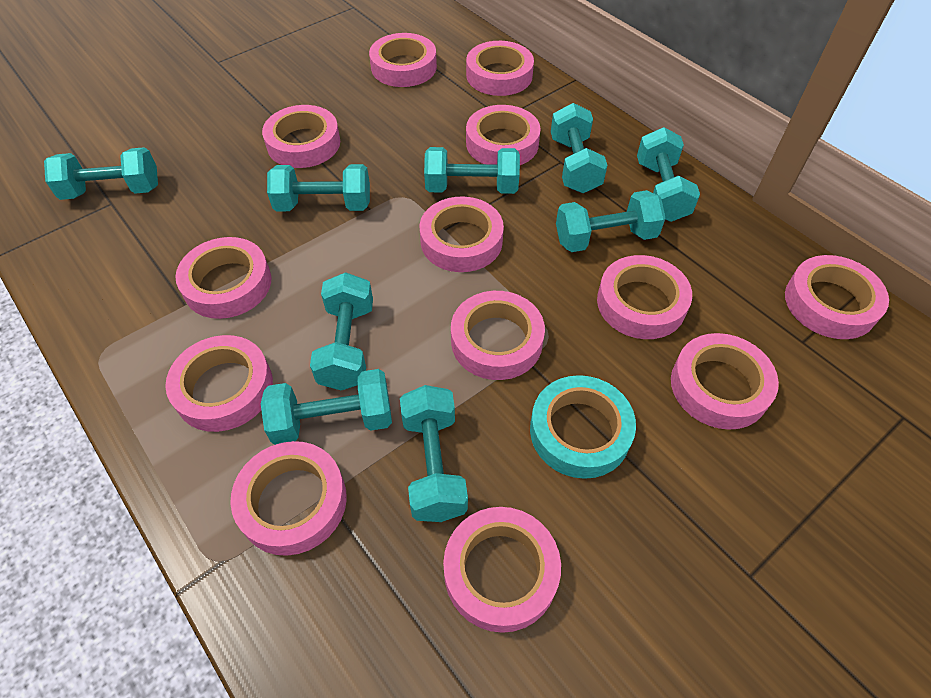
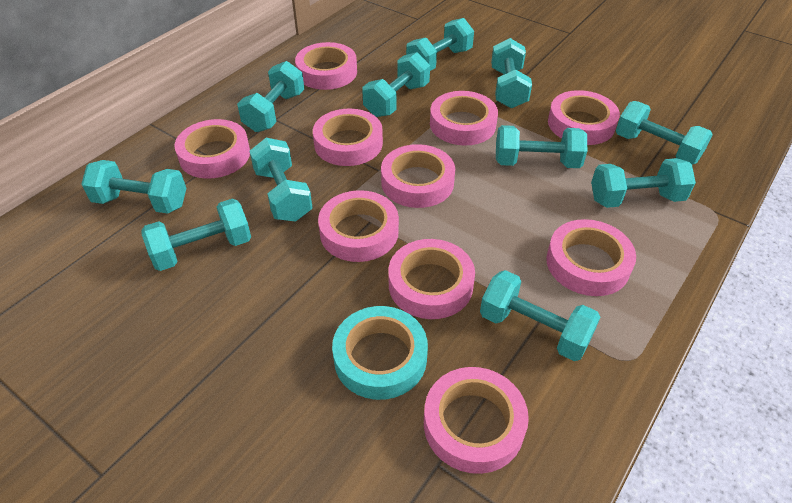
pink tape: 13 -> 10
turquoise dumbbell: 9 -> 11

